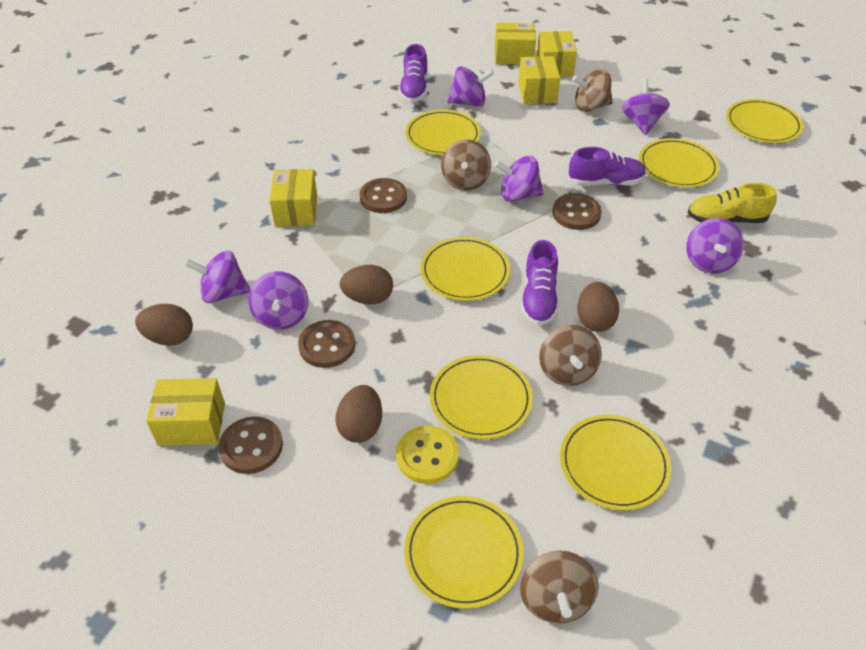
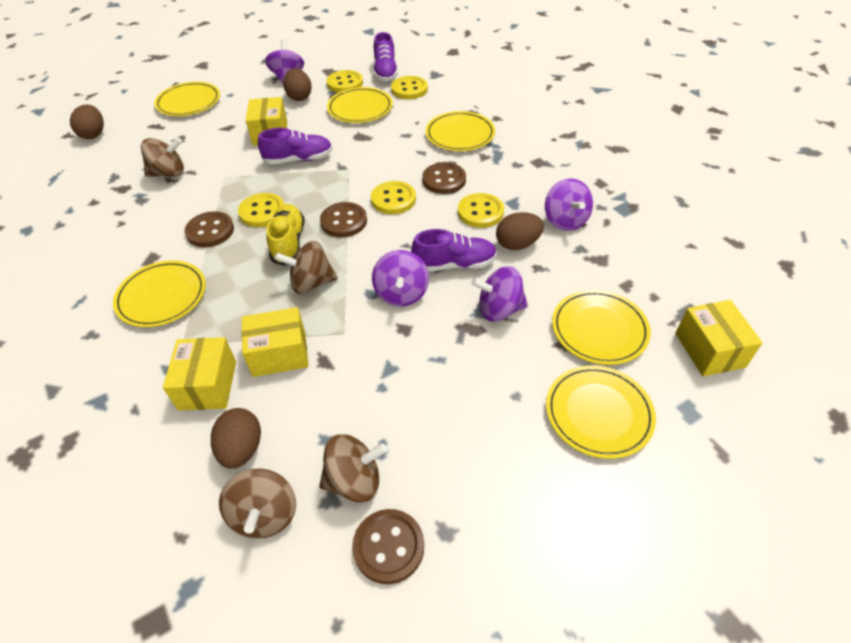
purple spinning top: 6 -> 4
yellow box: 5 -> 4
yellow button: 1 -> 5
yellow plate: 7 -> 6

